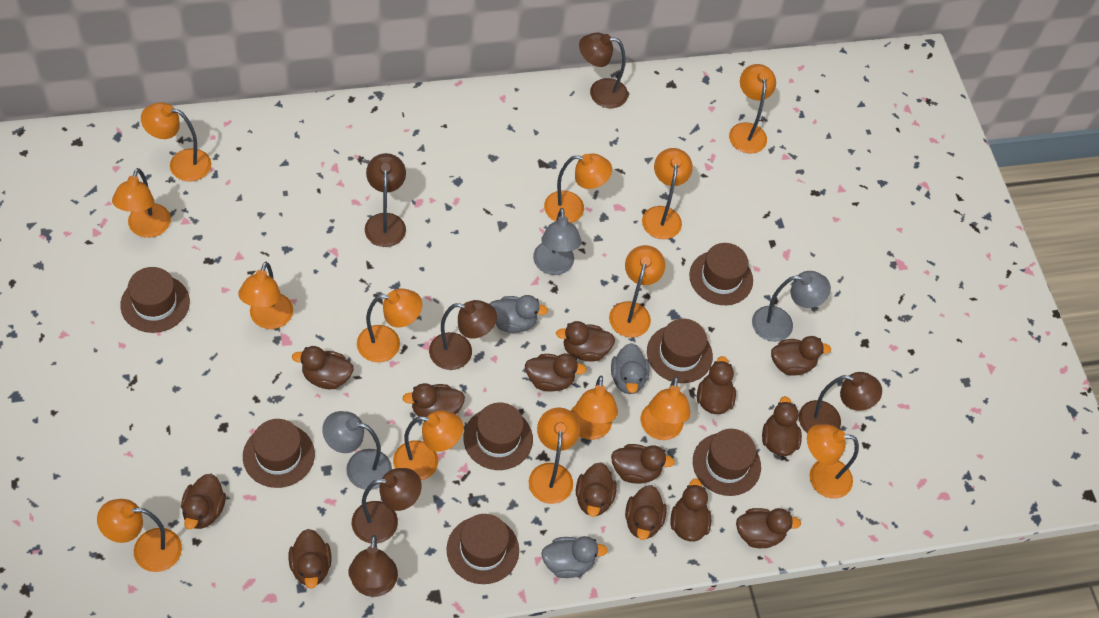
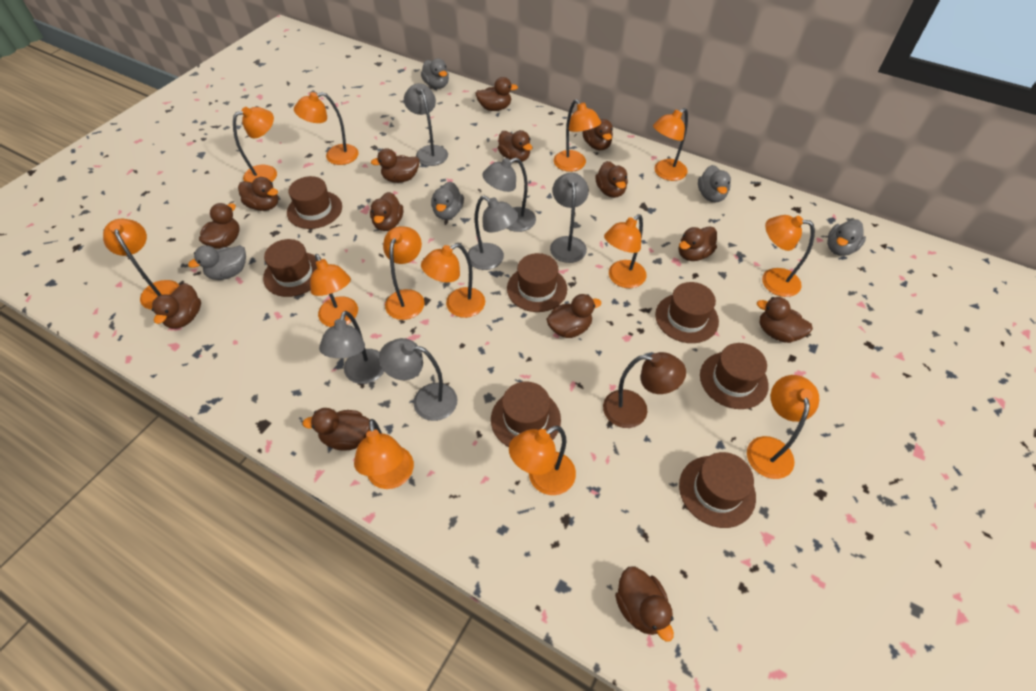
brown lamp: 6 -> 1
grey duck: 3 -> 5
grey lamp: 3 -> 6
orange lamp: 14 -> 13

